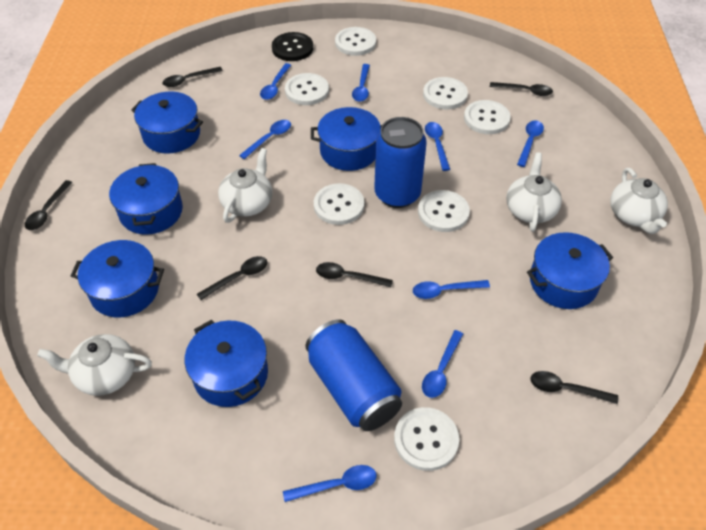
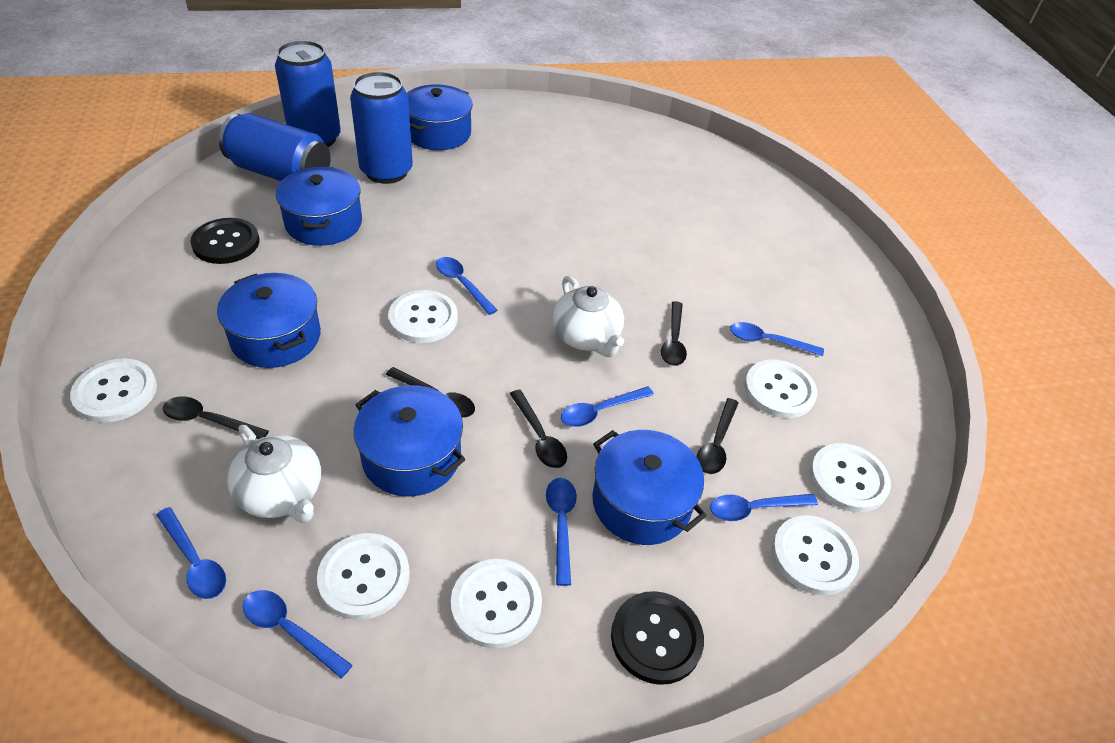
black button: 1 -> 2
black spoon: 6 -> 5
blue can: 2 -> 3
blue pot: 6 -> 5
blue spoon: 8 -> 7
white teapot: 4 -> 2

